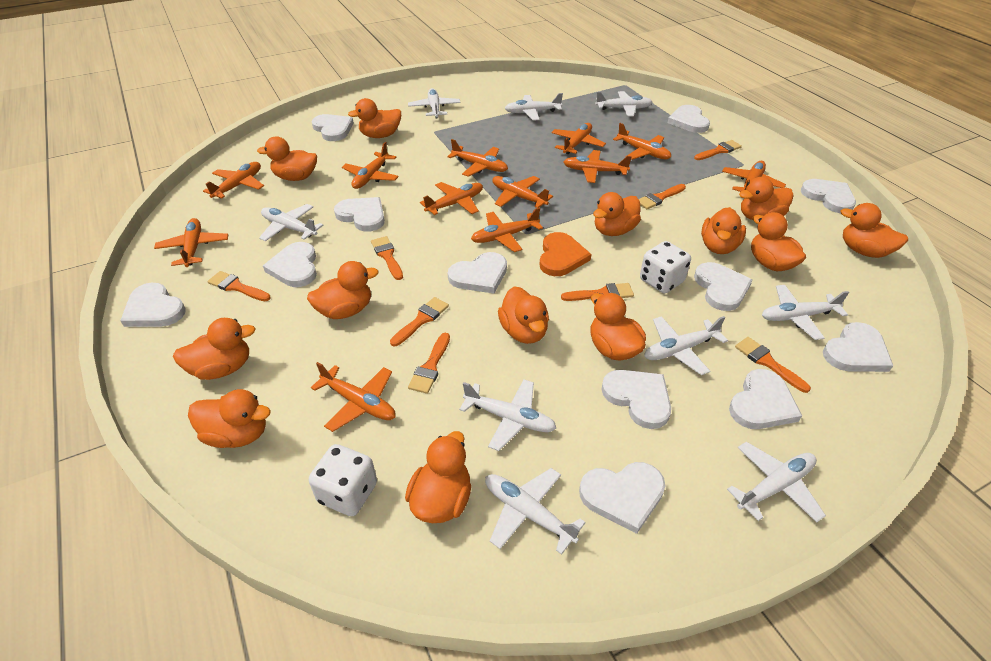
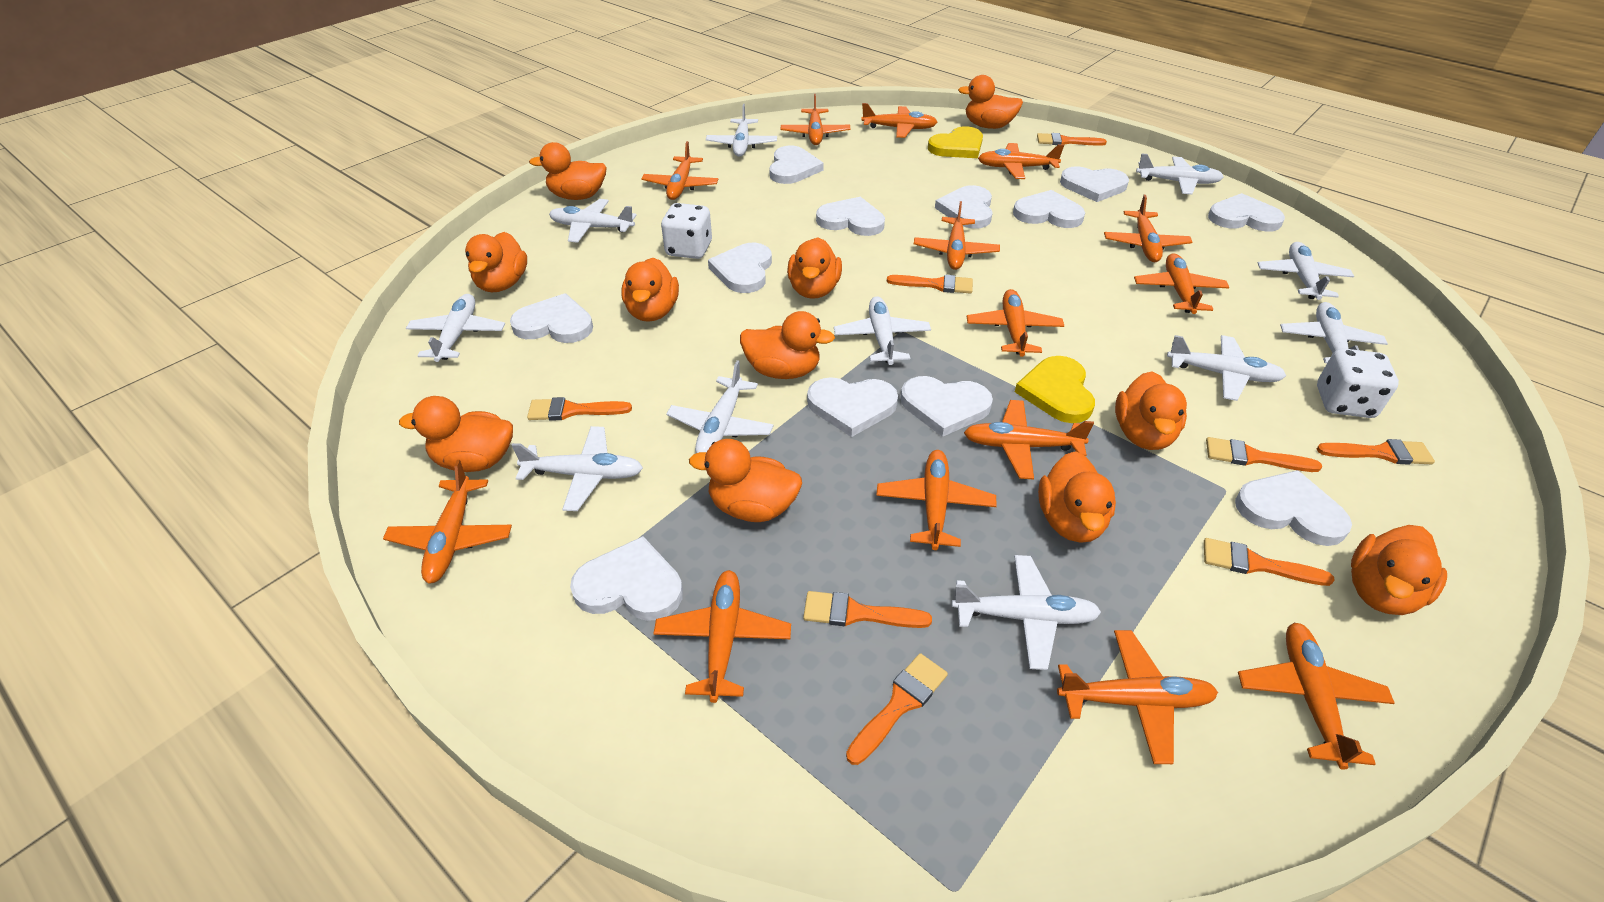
orange duck: 13 -> 11
orange heart: 1 -> 0
orange plane: 12 -> 14
white plane: 9 -> 11
yellow heart: 0 -> 2

